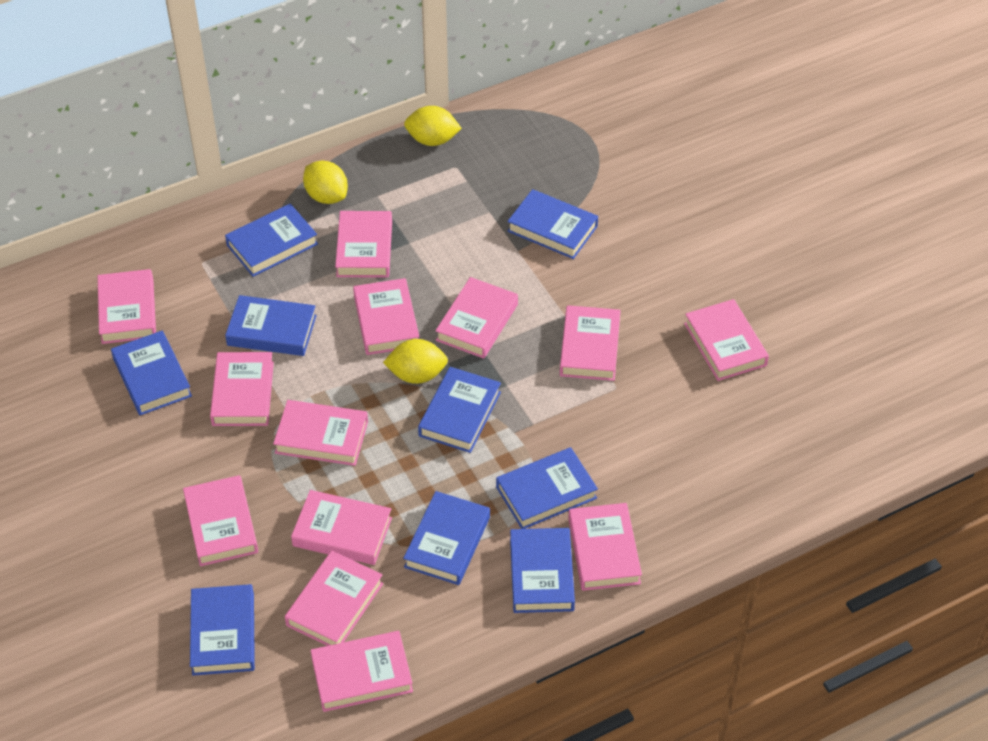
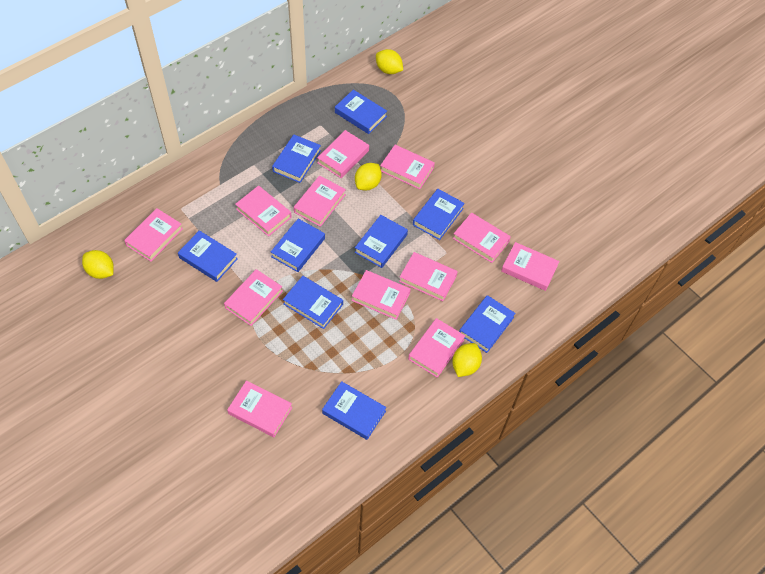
pink book: 13 -> 12
yellow lemon: 3 -> 4

